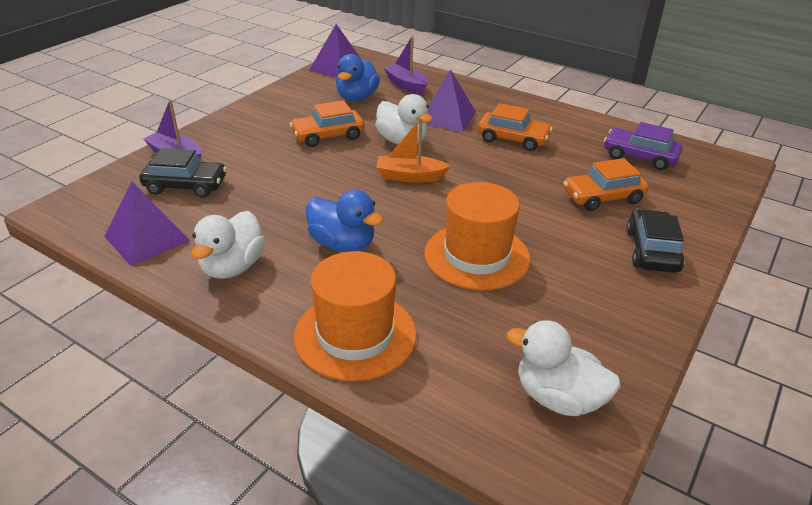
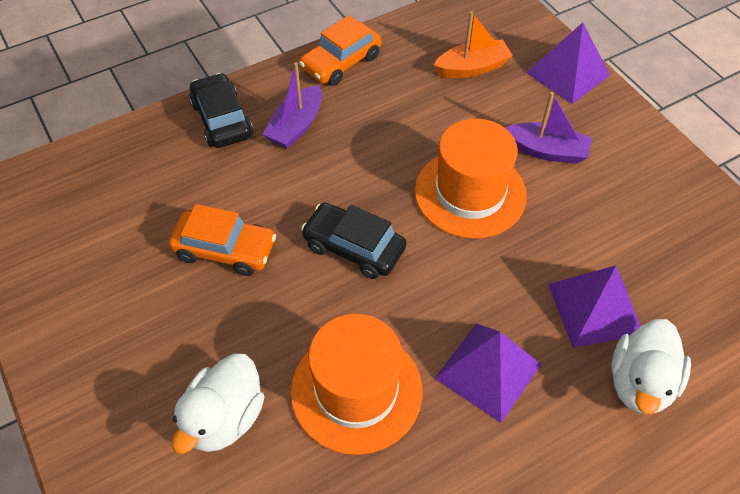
blue duck: 2 -> 0
orange car: 3 -> 2
purple car: 1 -> 0
white duck: 3 -> 2

